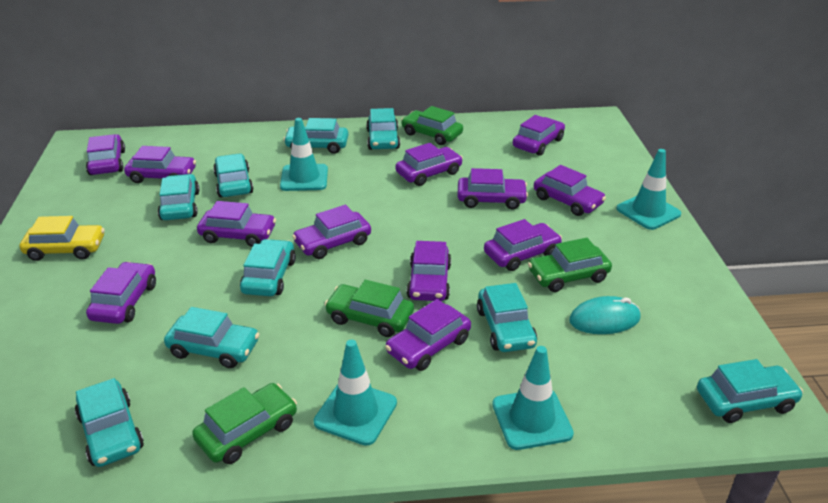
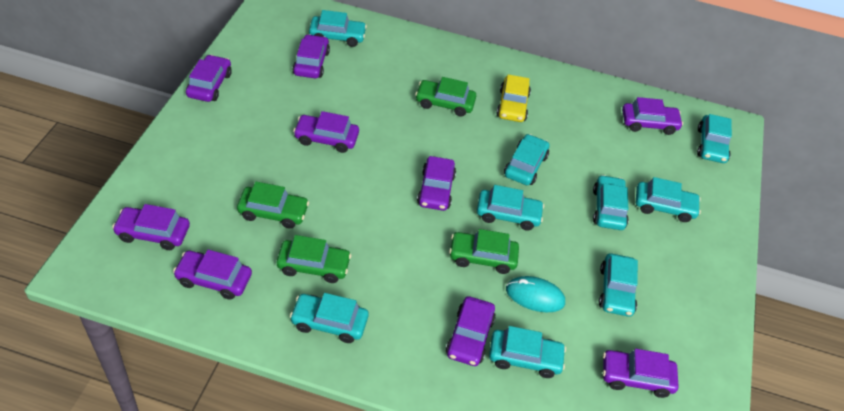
purple car: 12 -> 9
turquoise traffic cone: 4 -> 0

